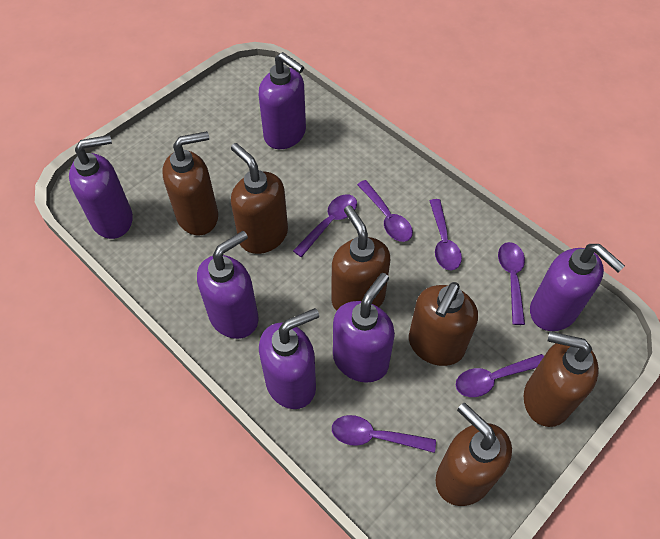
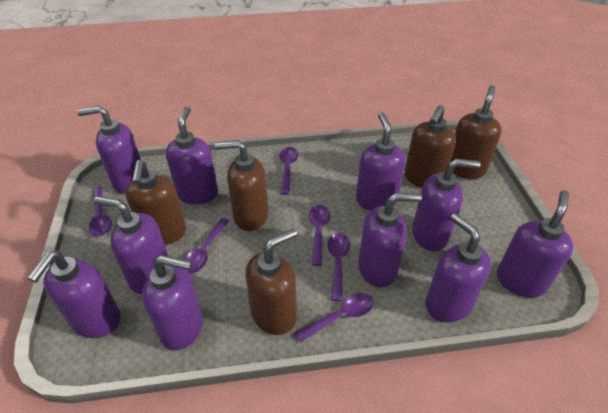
brown soap dispenser: 6 -> 5
purple soap dispenser: 6 -> 10

